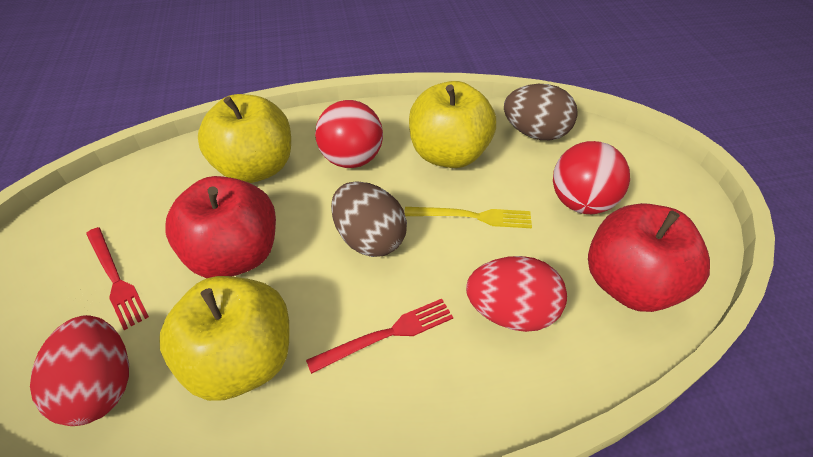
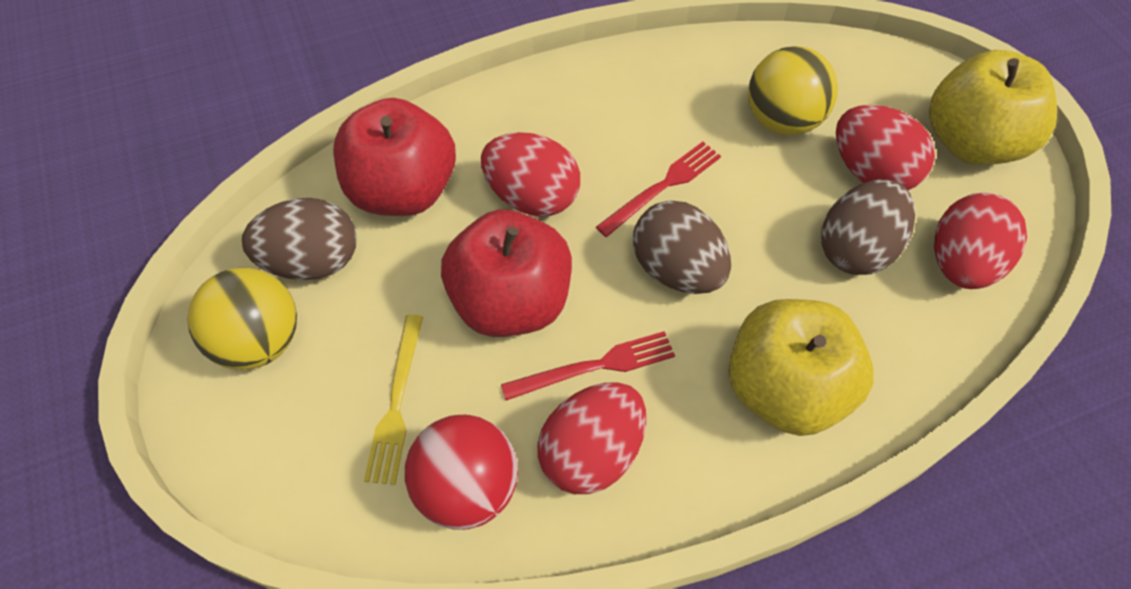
brown egg: 2 -> 3
red ball: 2 -> 1
red egg: 2 -> 4
yellow apple: 3 -> 2
yellow ball: 0 -> 2

